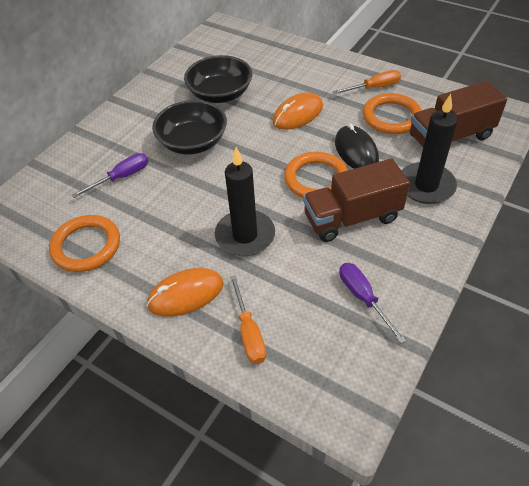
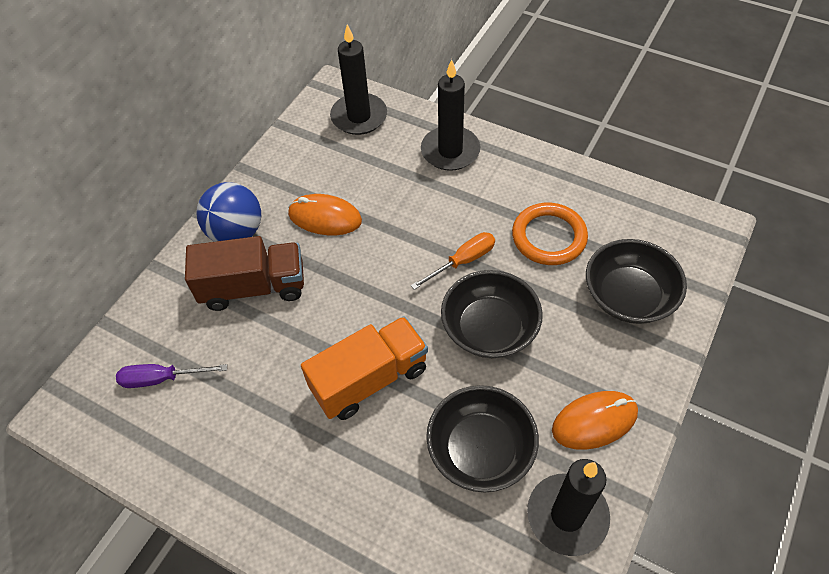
black bowl: 2 -> 3
black candle: 2 -> 3
black mouse: 1 -> 0
blue ball: 0 -> 1
brown truck: 2 -> 1
orange ring: 3 -> 1
orange screwdriver: 2 -> 1
orange truck: 0 -> 1
purple screwdriver: 2 -> 1

